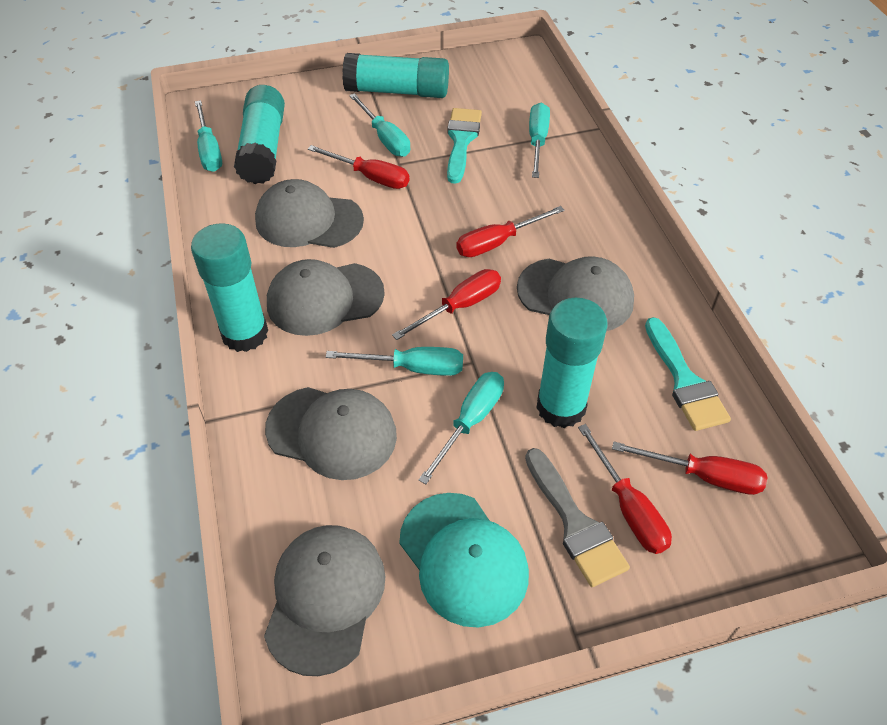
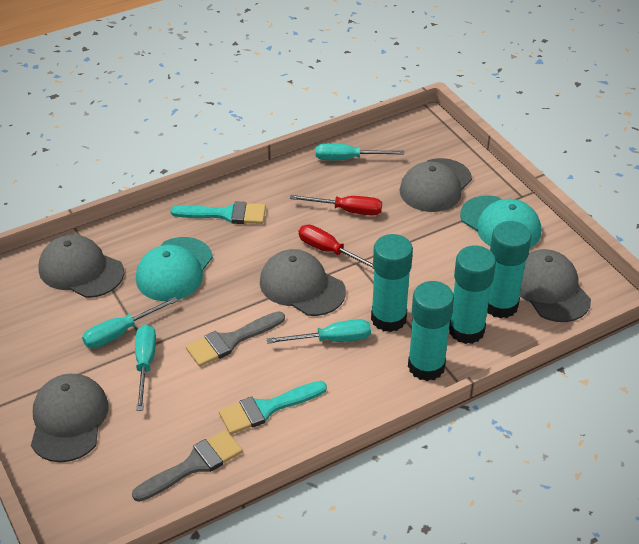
grey brush: 1 -> 2
red screwdriver: 5 -> 2
turquoise cap: 1 -> 2
turquoise screwdriver: 5 -> 4

